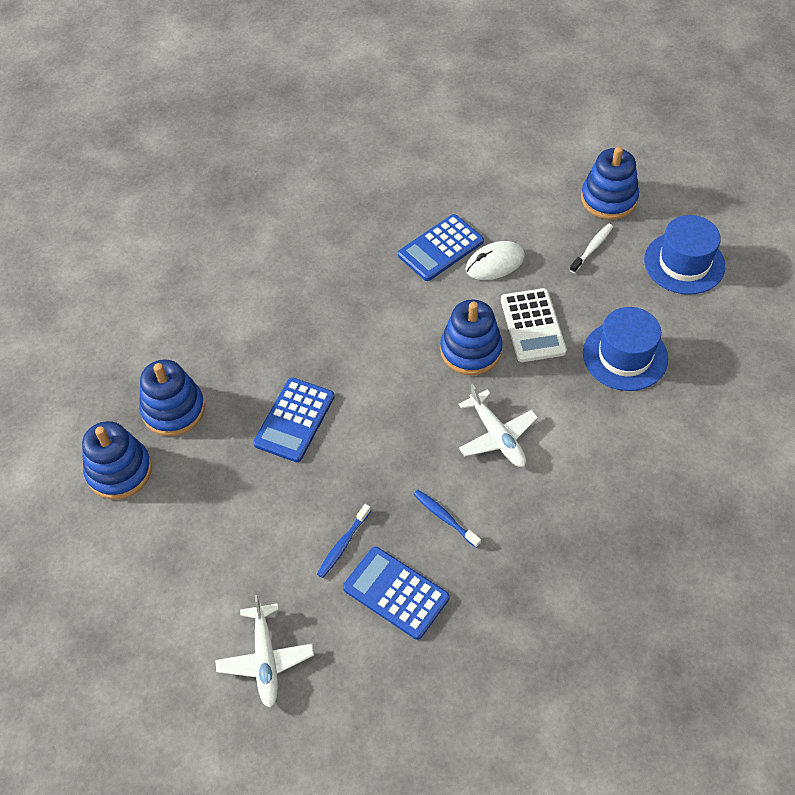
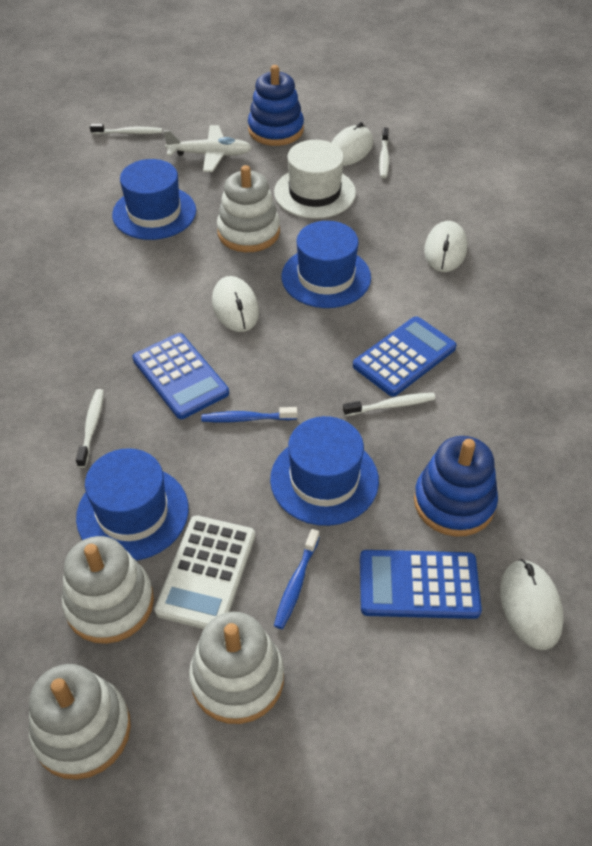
blue hat: 2 -> 4
blue stacking toy: 4 -> 2
white hat: 0 -> 1
white mouse: 1 -> 4
white plane: 2 -> 1
white stacking toy: 0 -> 4
white toothbrush: 1 -> 4

